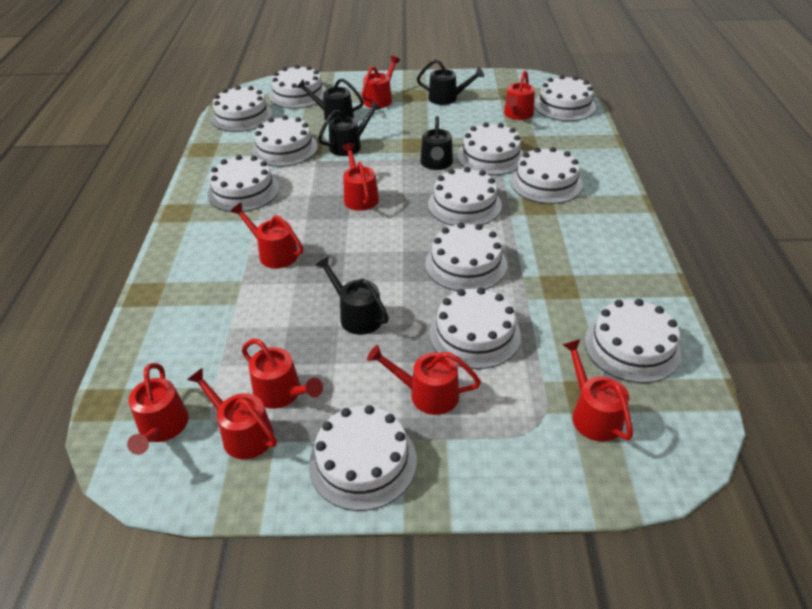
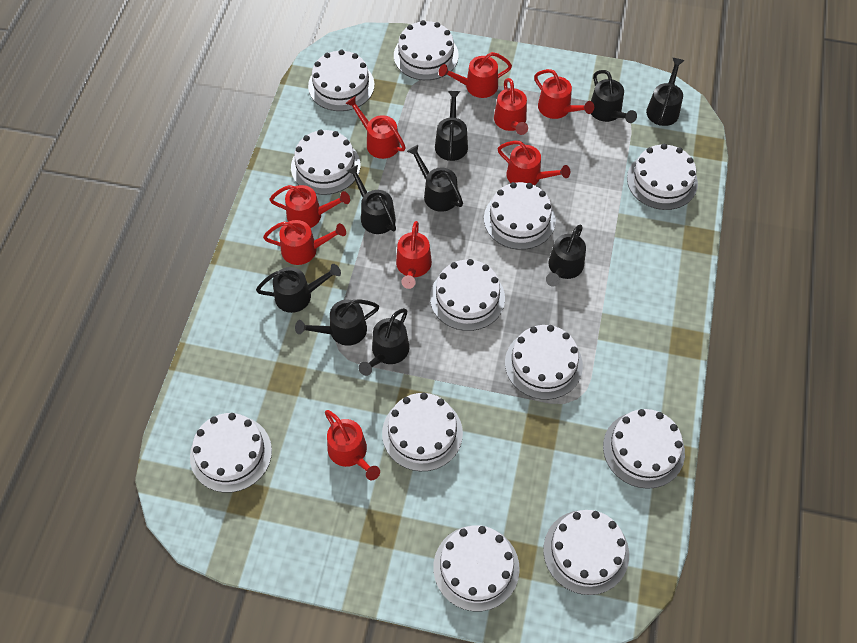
black watering can: 5 -> 9

